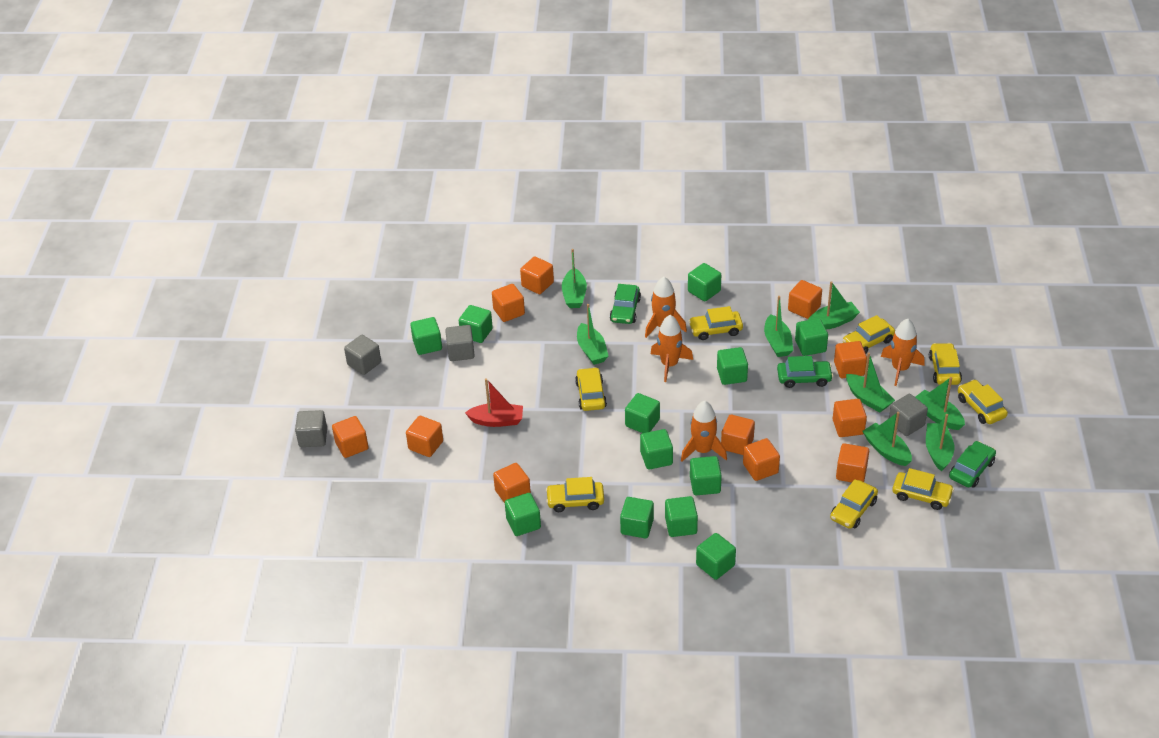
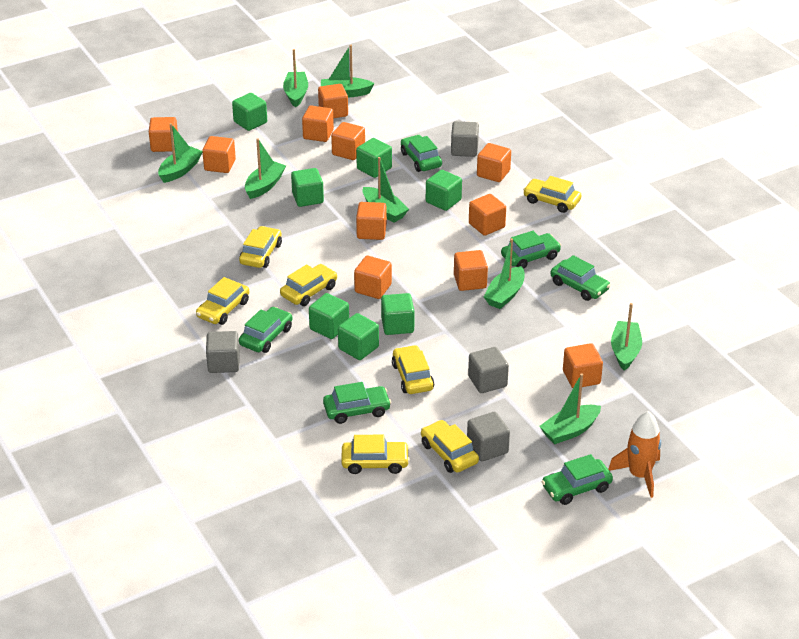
green car: 3 -> 6
green cube: 12 -> 7
orange rocket: 4 -> 1
red boat: 1 -> 0
yellow car: 8 -> 7

